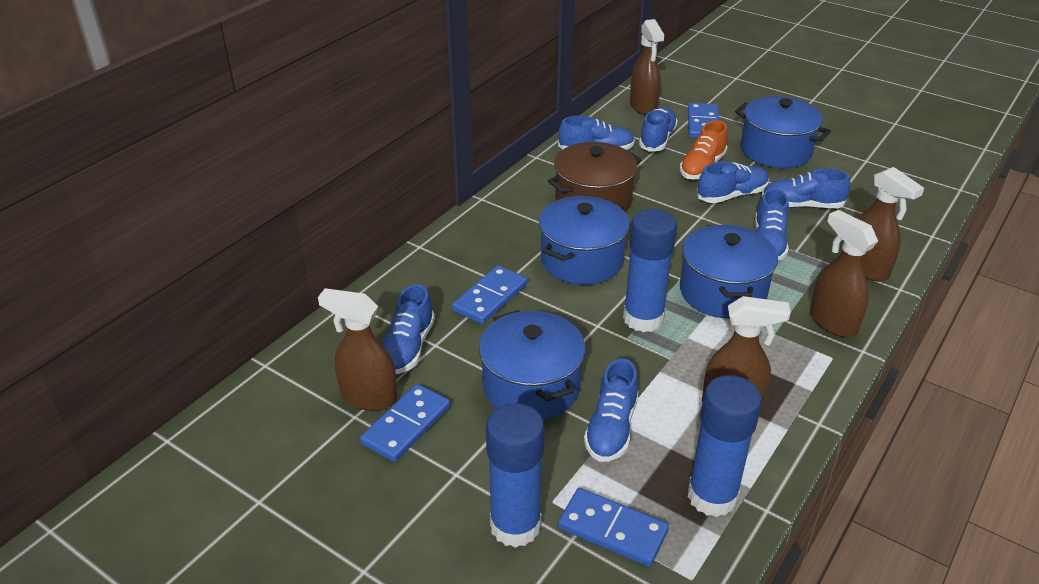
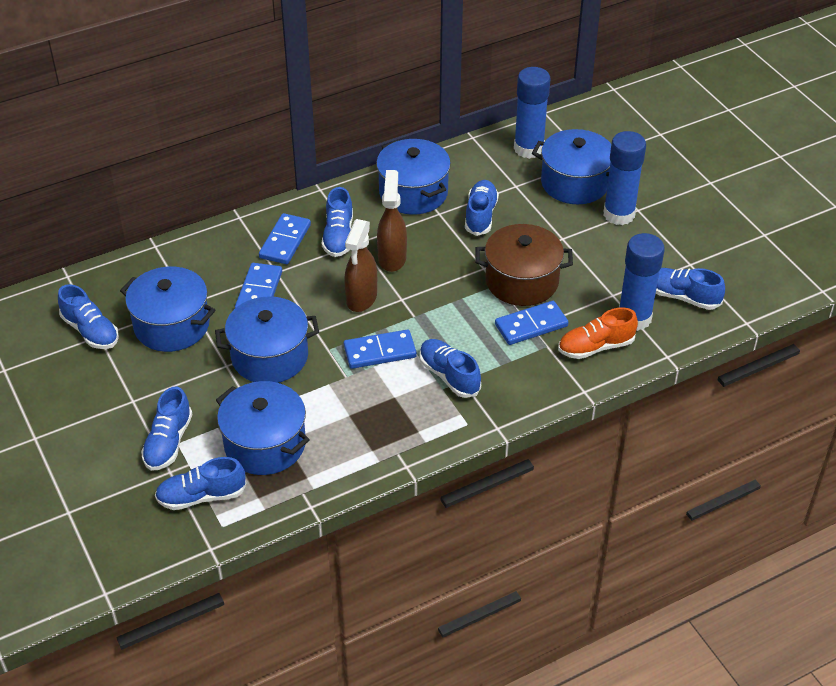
blue pot: 4 -> 5
brown spray bottle: 5 -> 2

